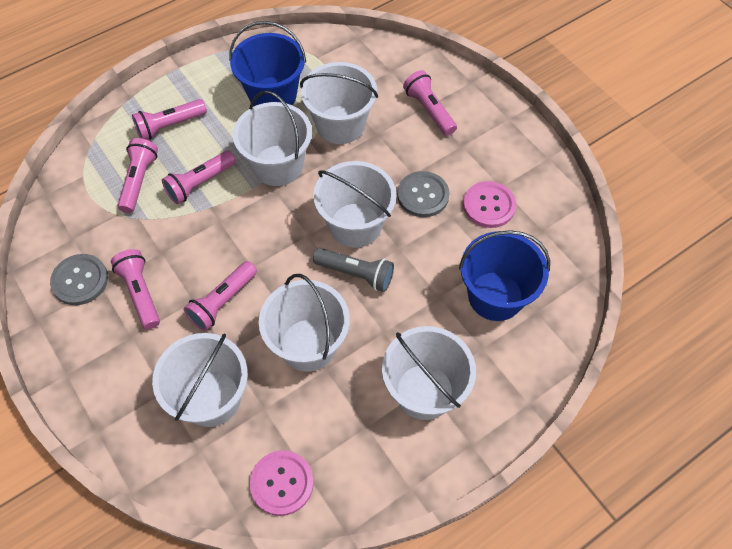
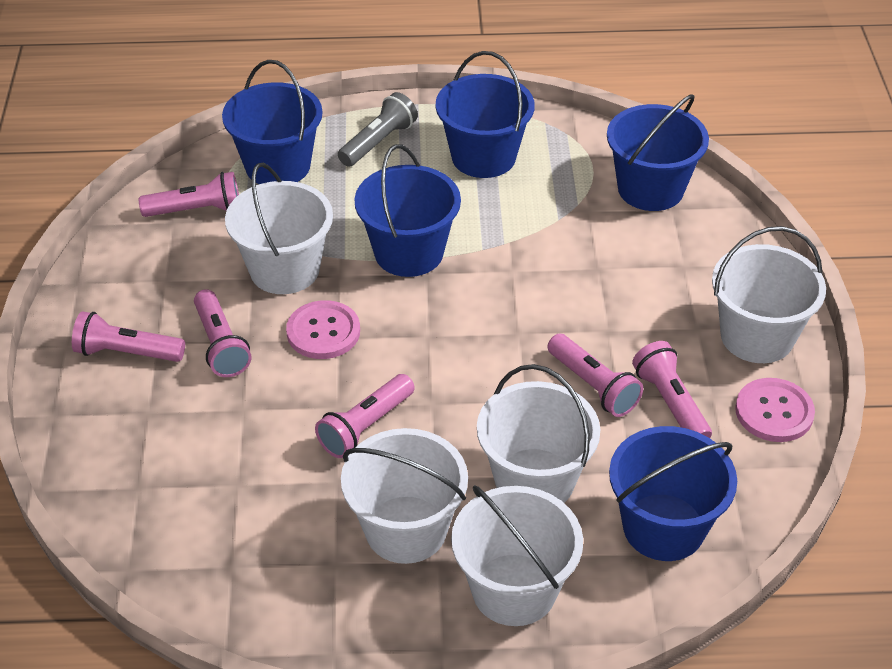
blue bucket: 2 -> 5
grey button: 2 -> 0
white bucket: 6 -> 5

